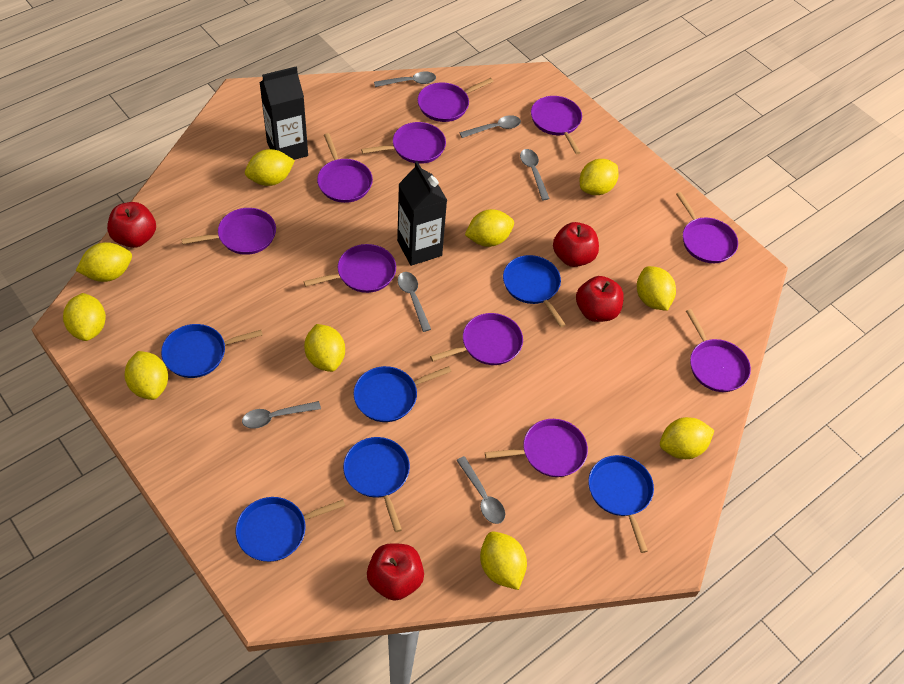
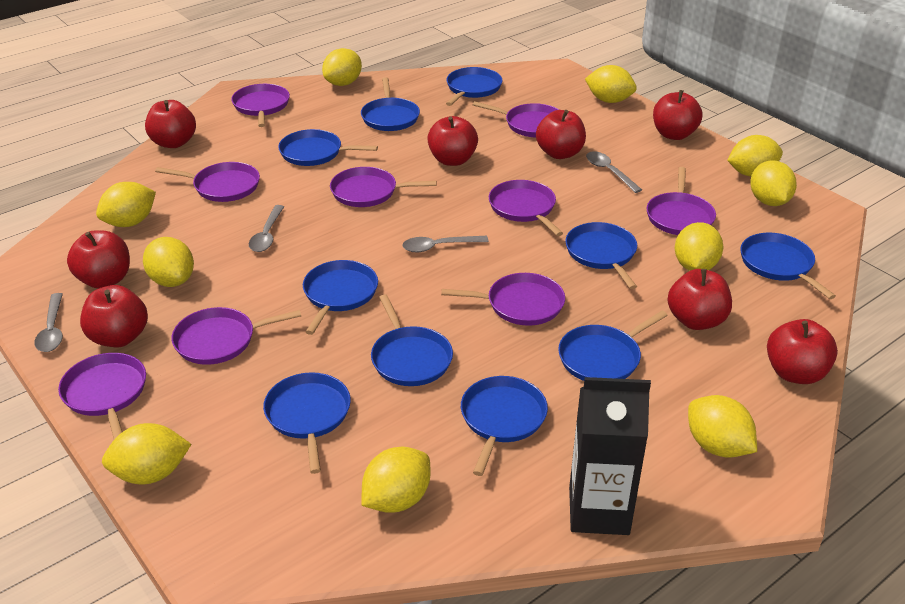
black carton: 2 -> 1
blue pan: 6 -> 10
grey spoon: 6 -> 4
purple pan: 10 -> 9
red apple: 4 -> 8

